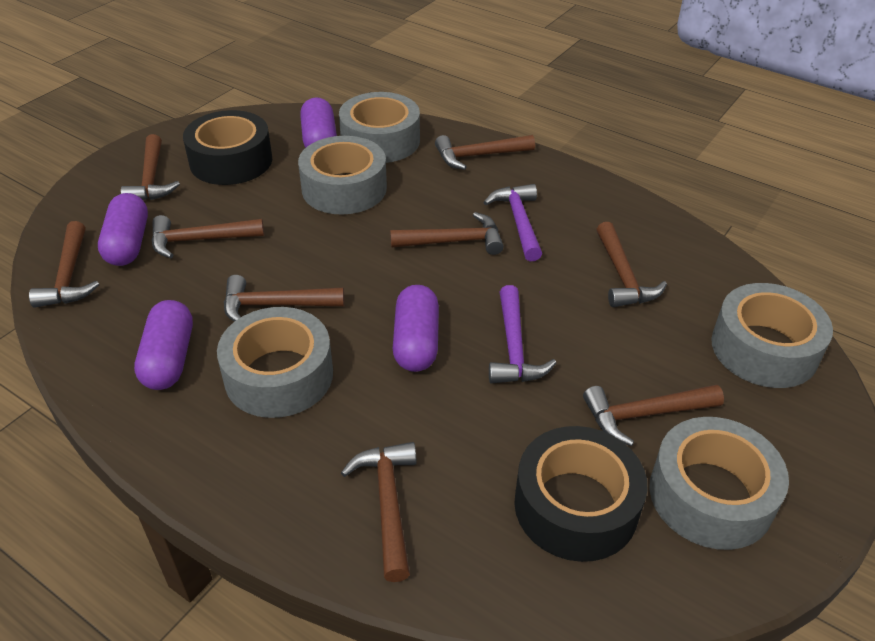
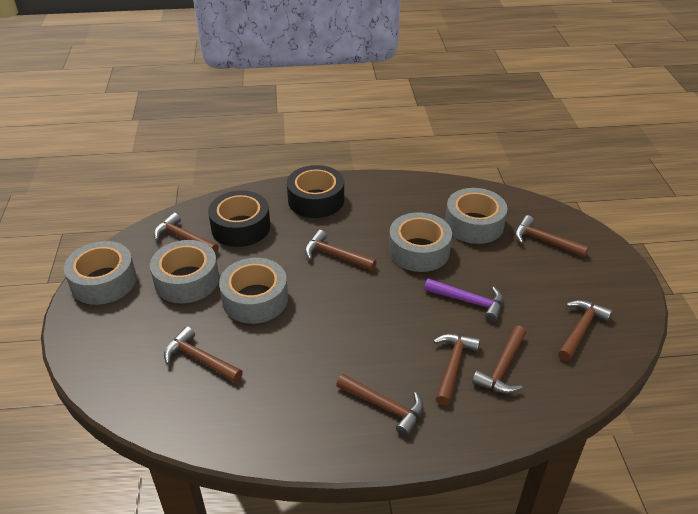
brown hammer: 9 -> 8
purple capsule: 4 -> 0
purple hammer: 2 -> 1

